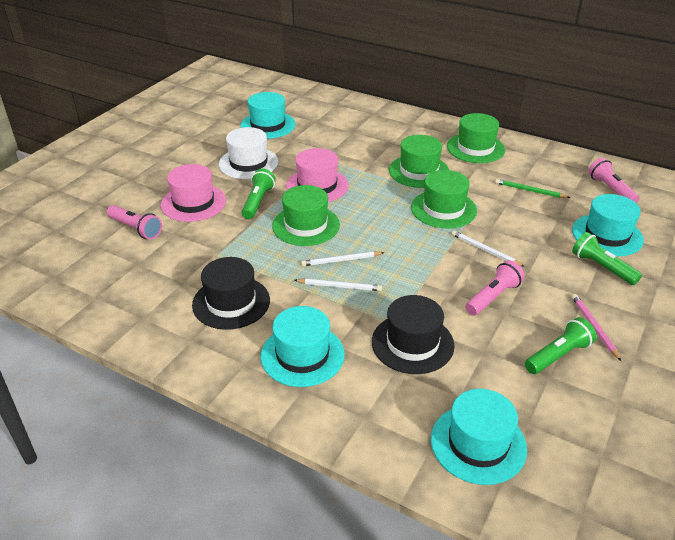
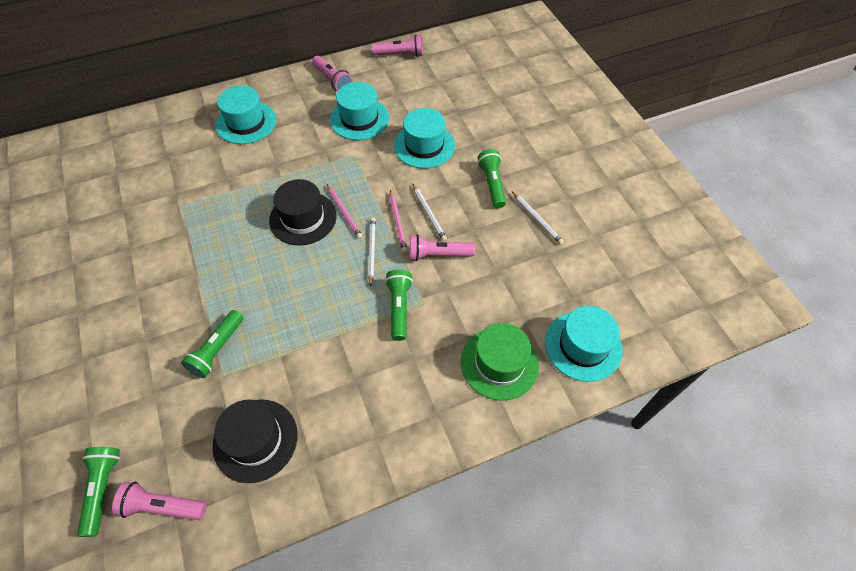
green flashlight: 3 -> 4
green hat: 4 -> 1
green pencil: 1 -> 0
pink flashlight: 3 -> 4
pink hat: 2 -> 0
pink pencil: 1 -> 2
white hat: 1 -> 0

